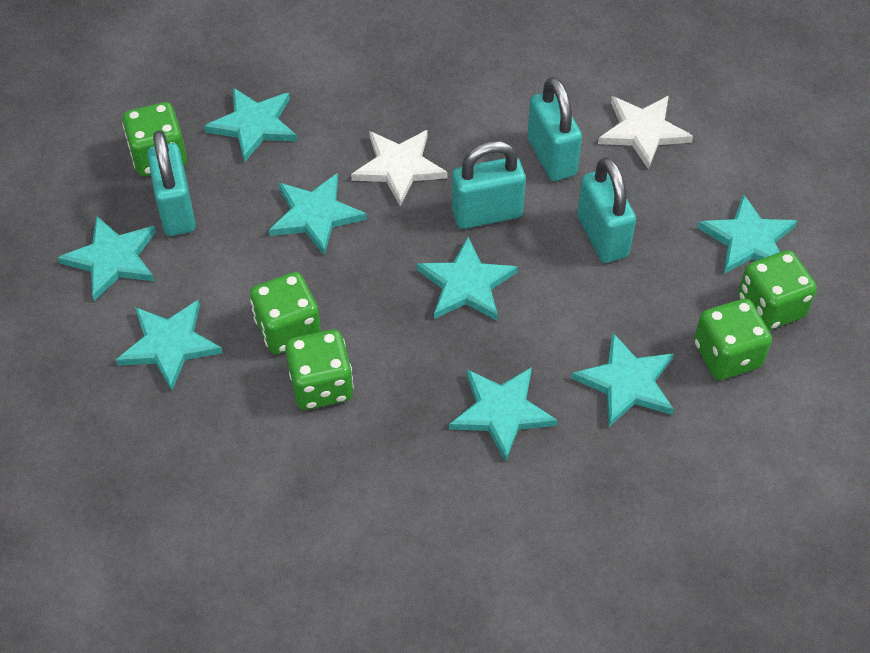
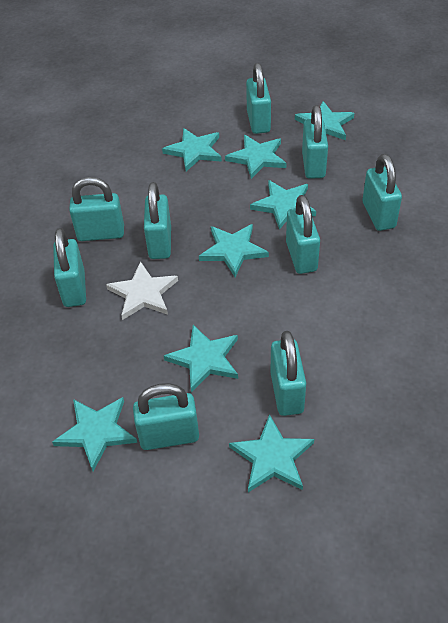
green dice: 5 -> 0
turquoise padlock: 4 -> 9
white star: 2 -> 1

